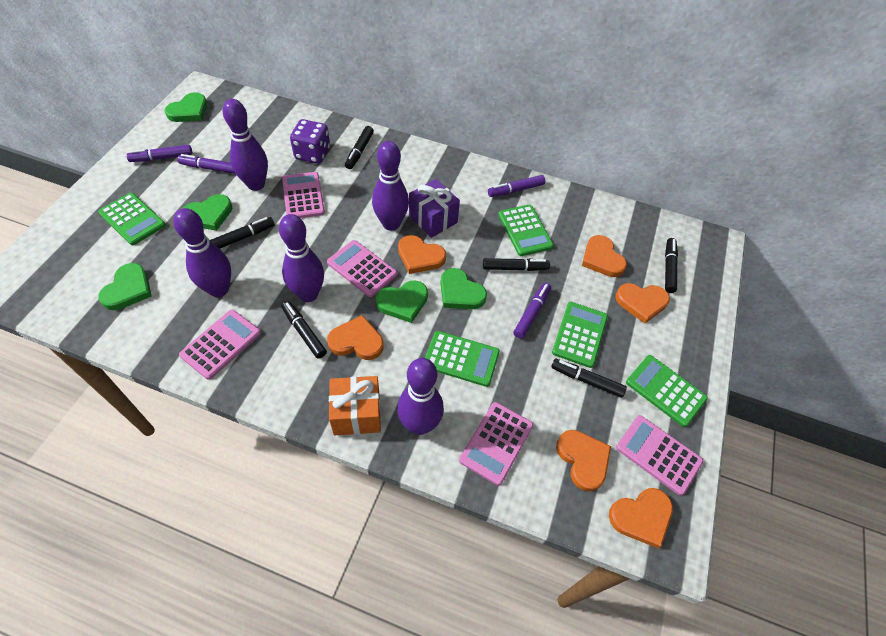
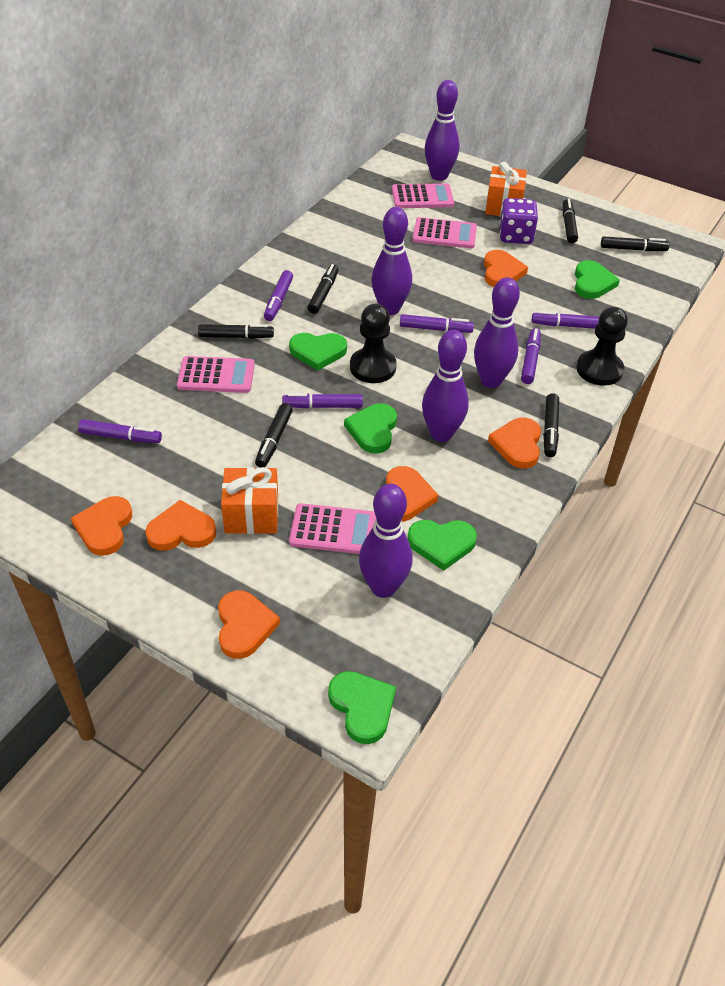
black pawn: 0 -> 2
green calculator: 5 -> 0
orange gift: 1 -> 2
pink calculator: 5 -> 4
purple gift: 1 -> 0
purple marker: 4 -> 6

